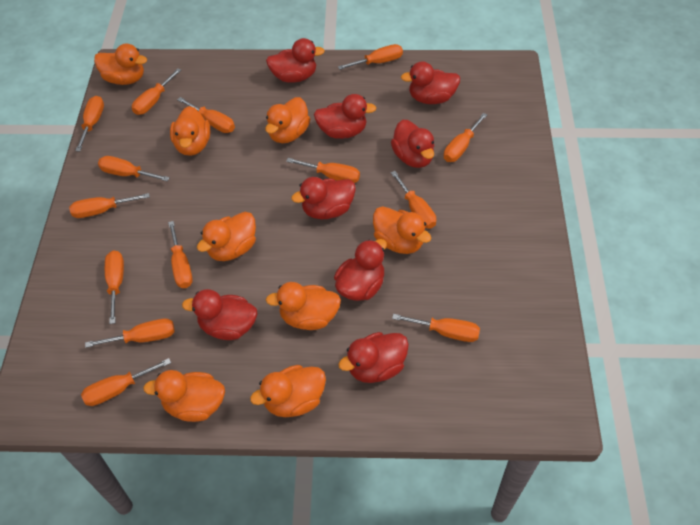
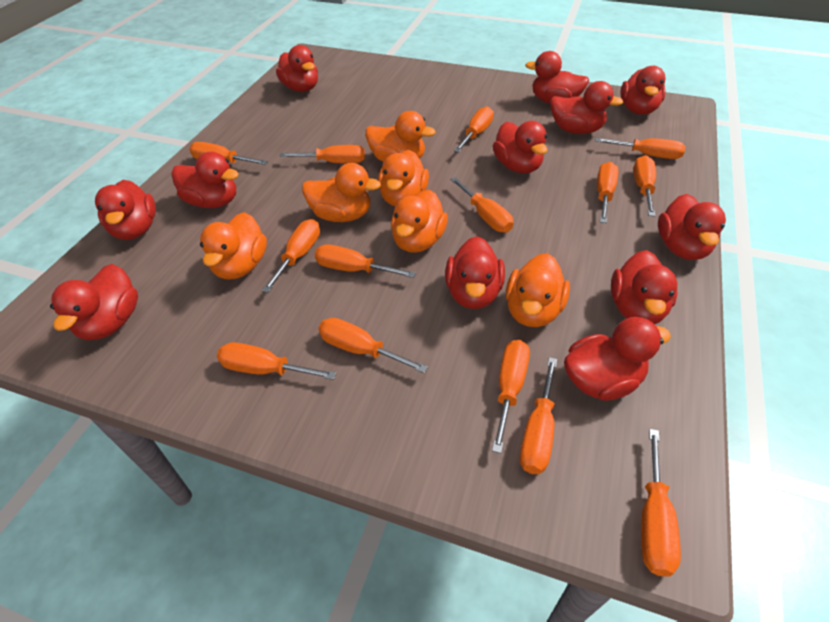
orange duck: 8 -> 6
red duck: 8 -> 12

